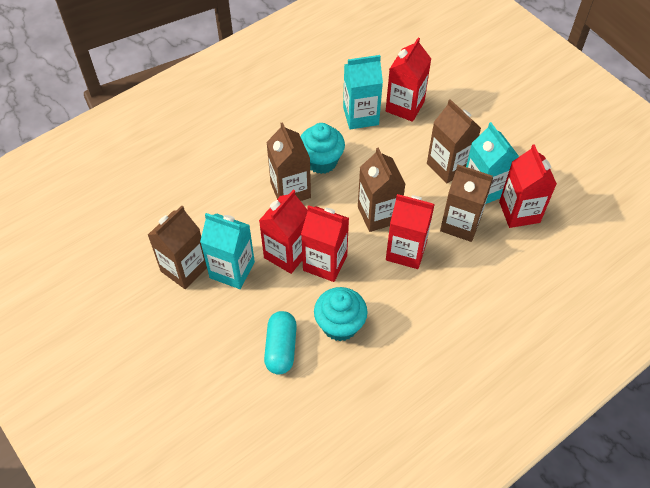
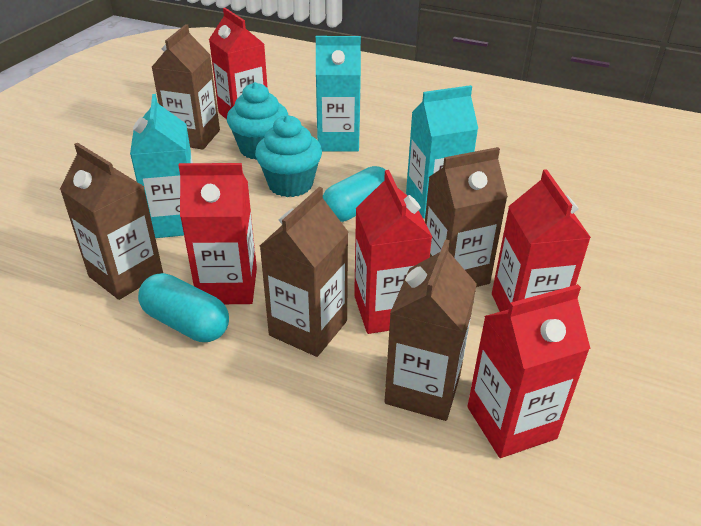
turquoise capsule: 1 -> 2

